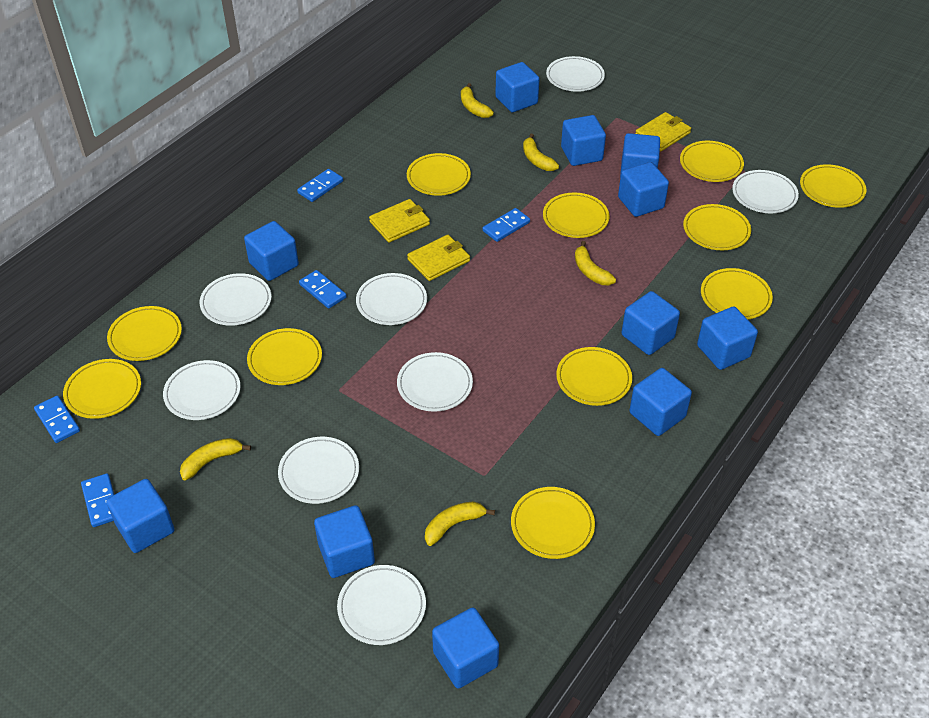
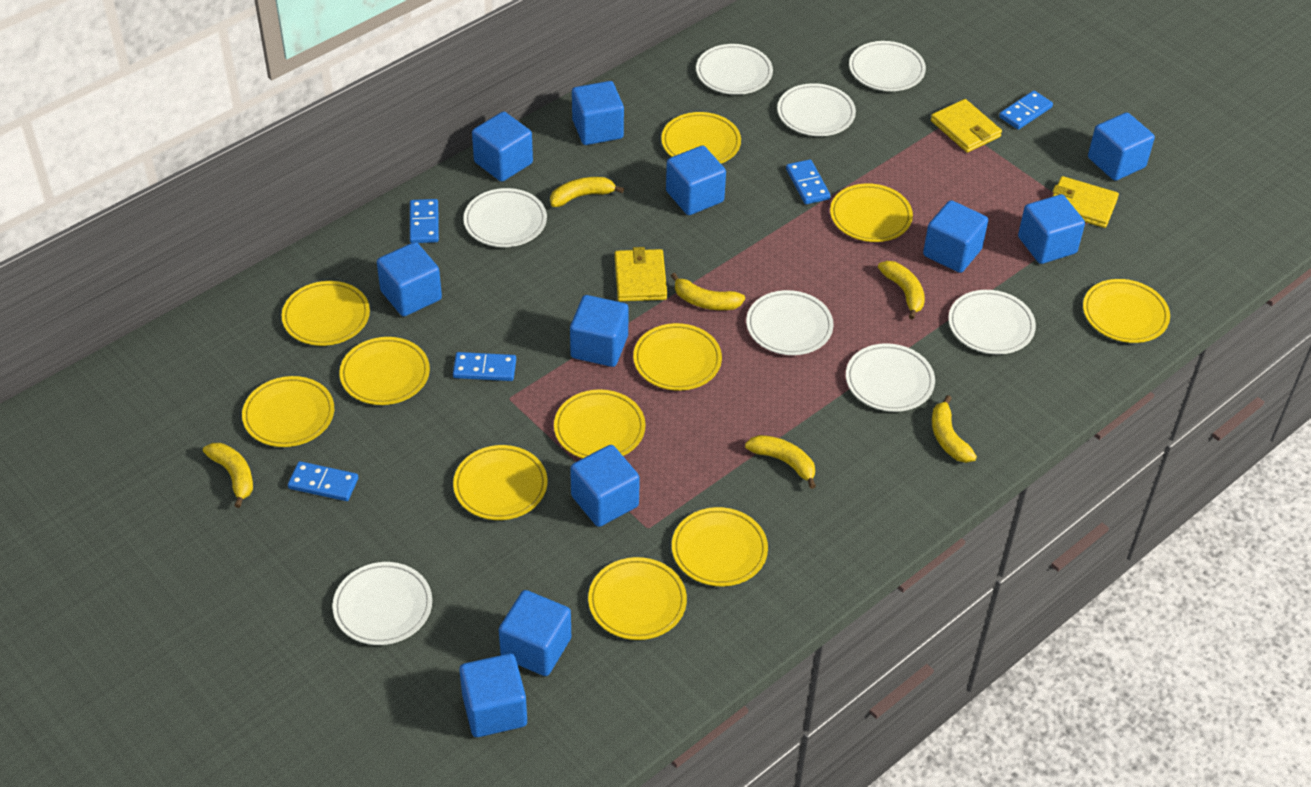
yellow banana: 5 -> 6

